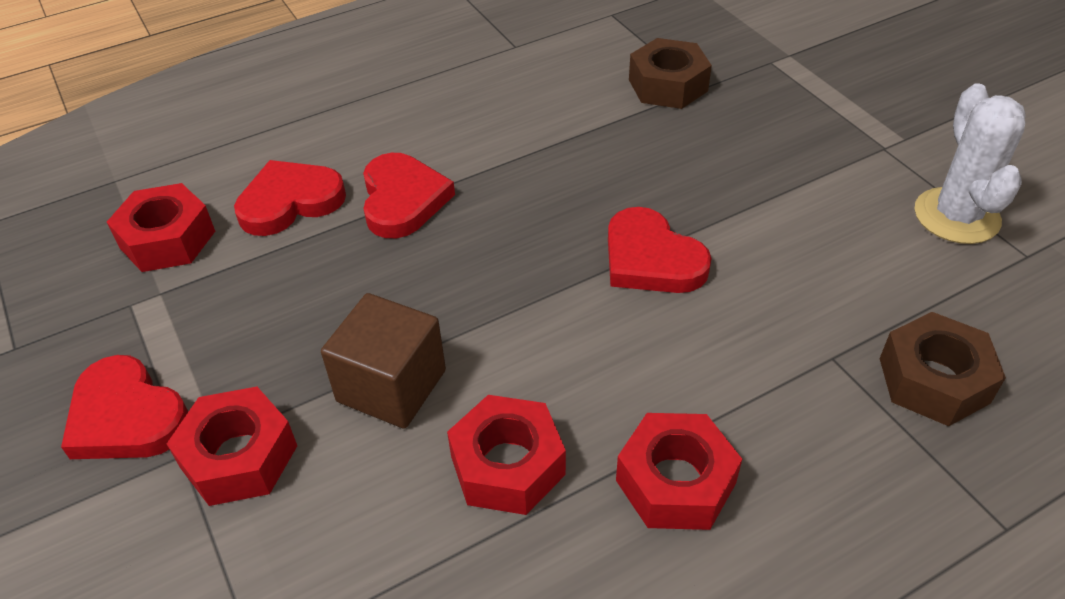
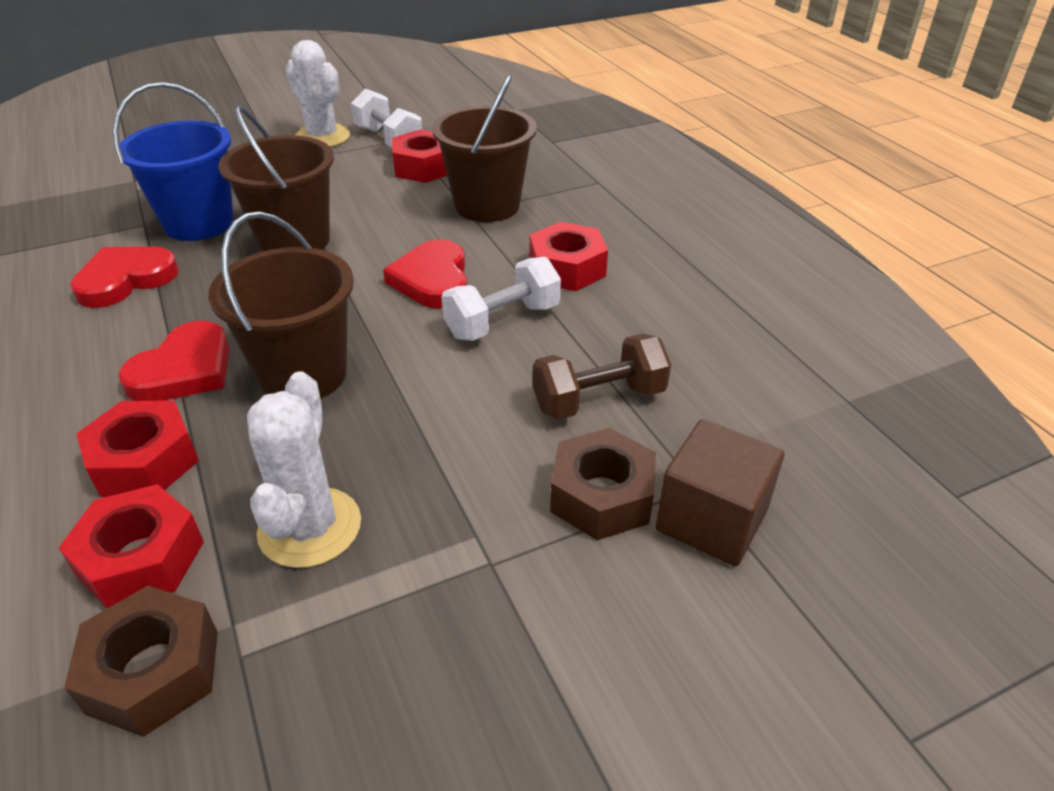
blue bucket: 0 -> 1
brown bucket: 0 -> 3
brown dumbbell: 0 -> 1
red heart: 4 -> 3
white cactus: 1 -> 2
white dumbbell: 0 -> 2

